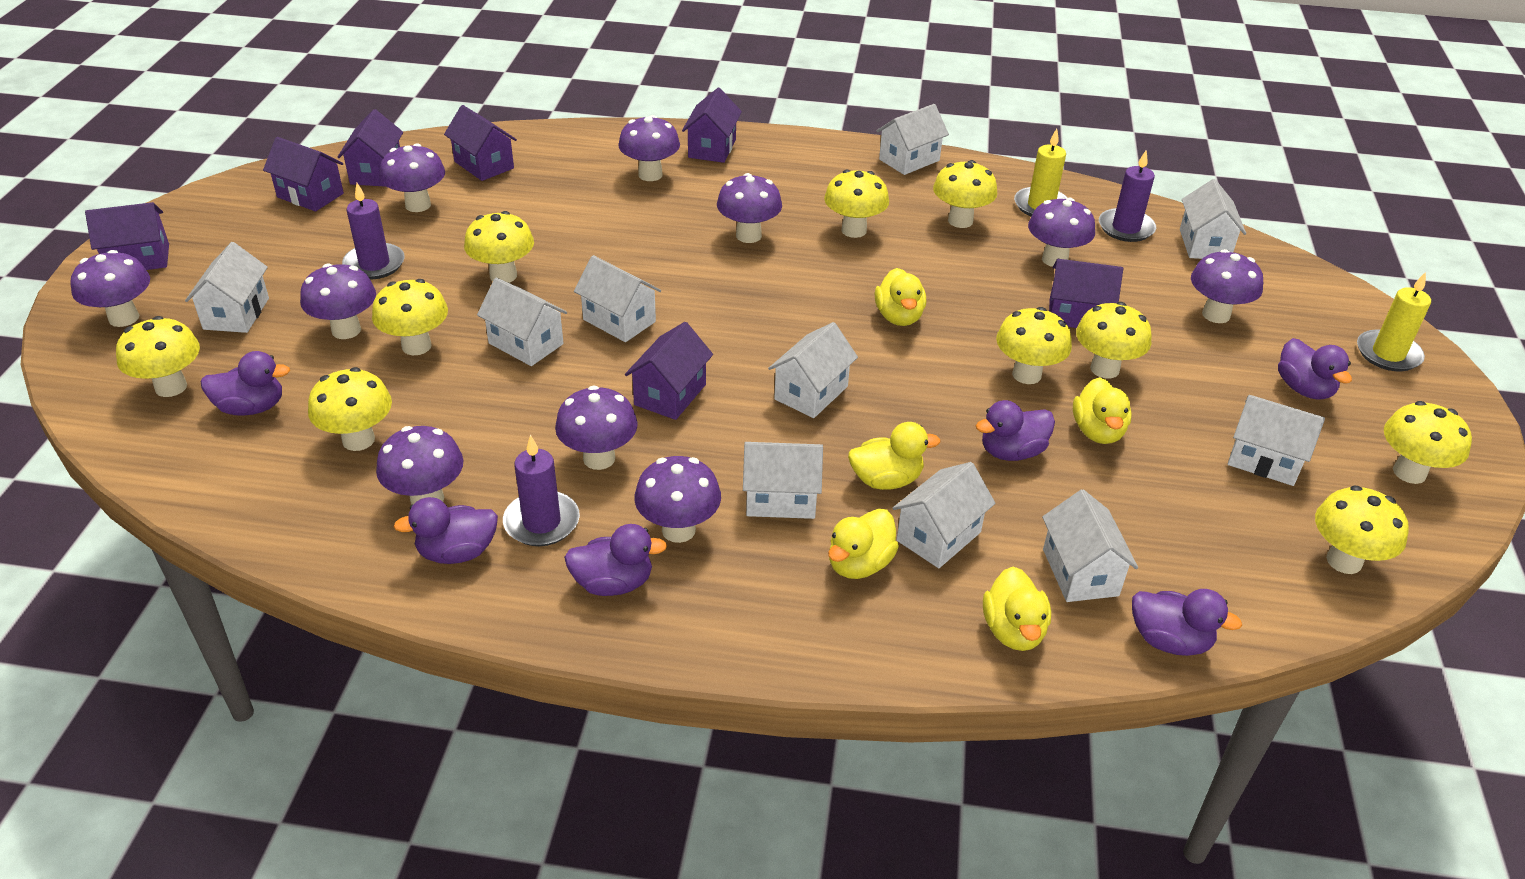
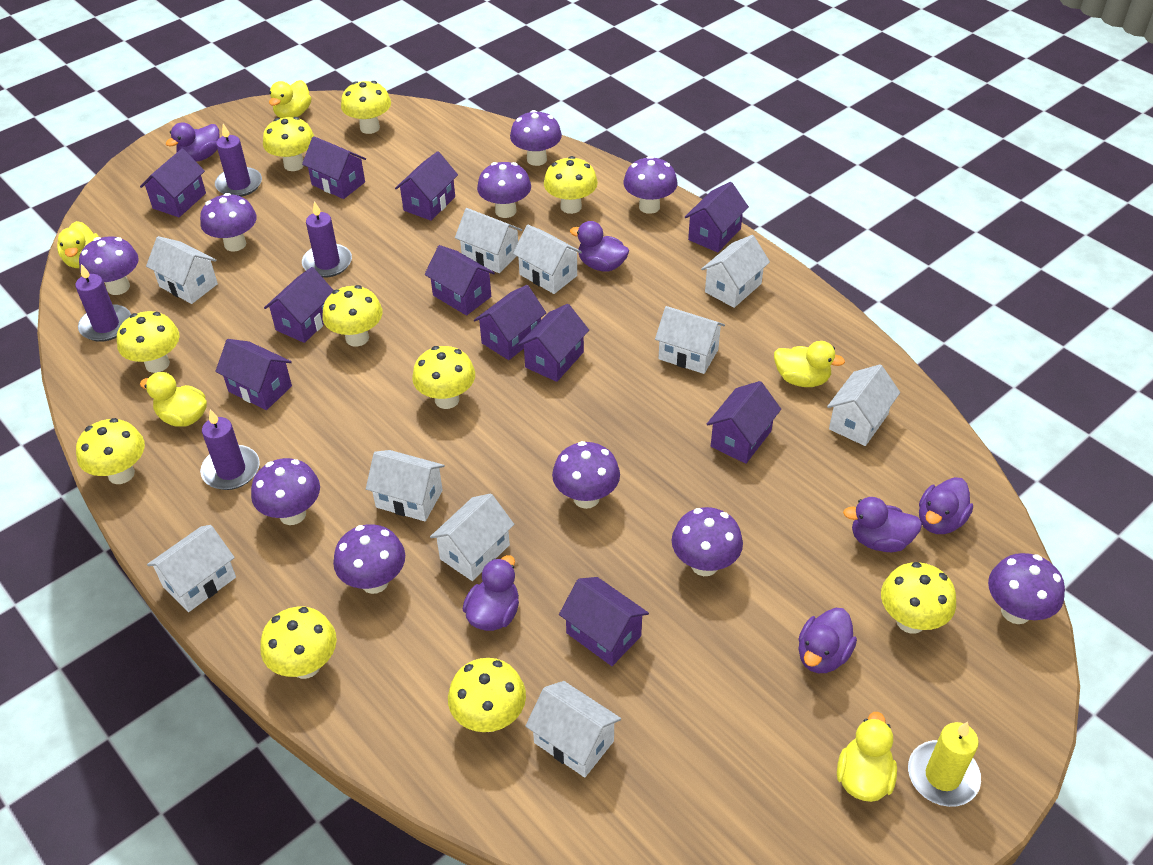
purple candle: 3 -> 4
purple house: 7 -> 11
yellow candle: 2 -> 1

